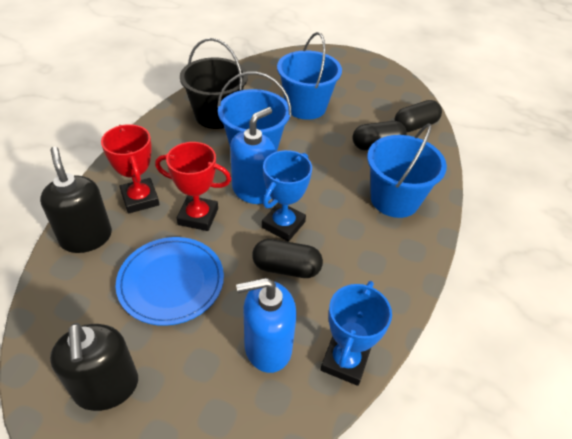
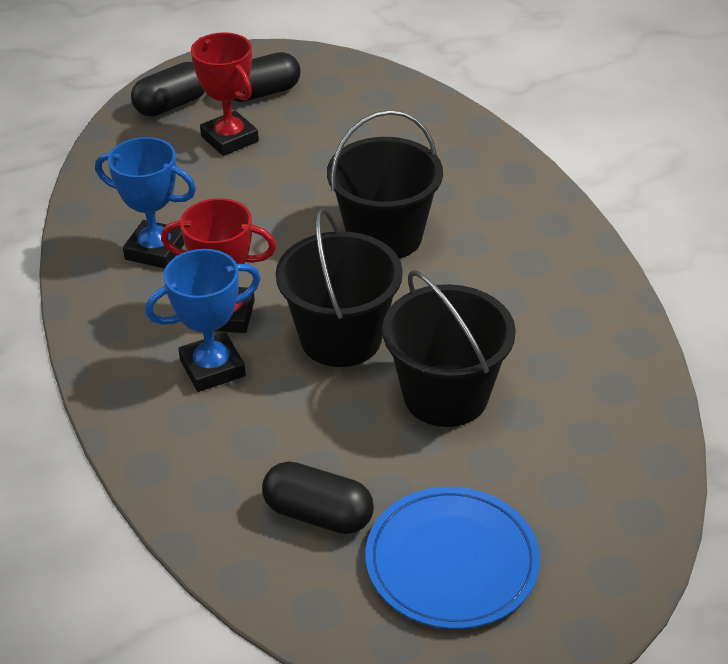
black bucket: 1 -> 3
black soap dispenser: 2 -> 0
blue bucket: 3 -> 0
blue soap dispenser: 2 -> 0

